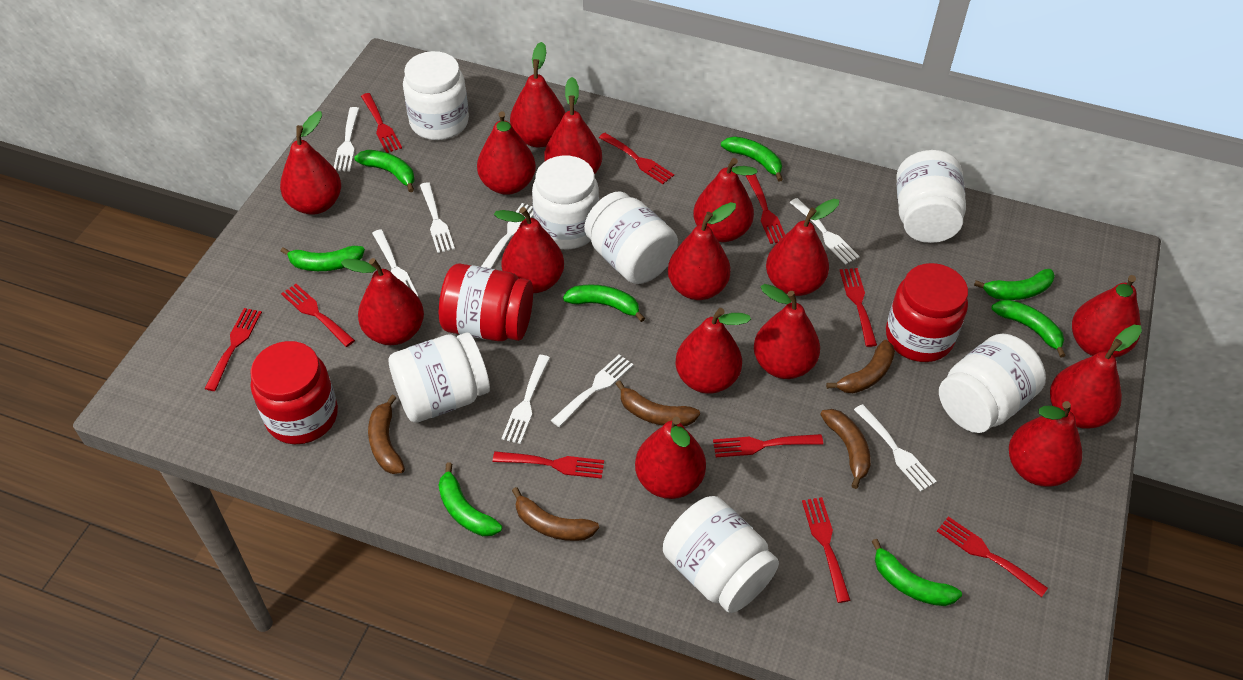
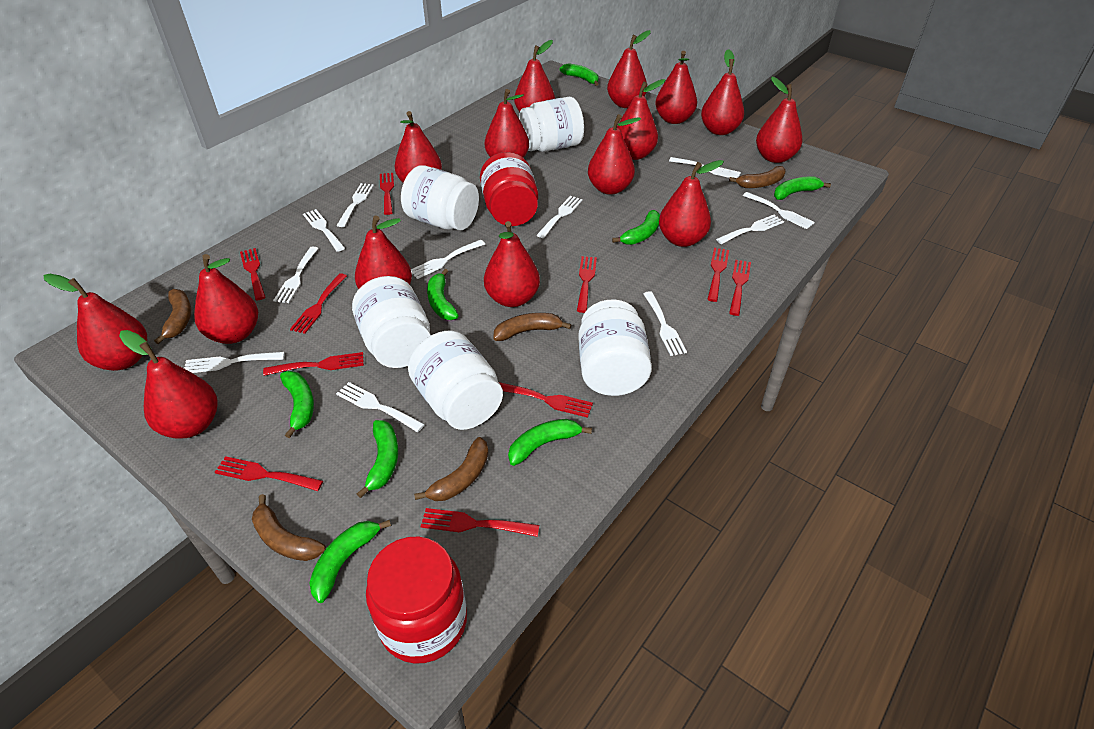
red jar: 3 -> 2
white fork: 8 -> 11
white jar: 7 -> 5

